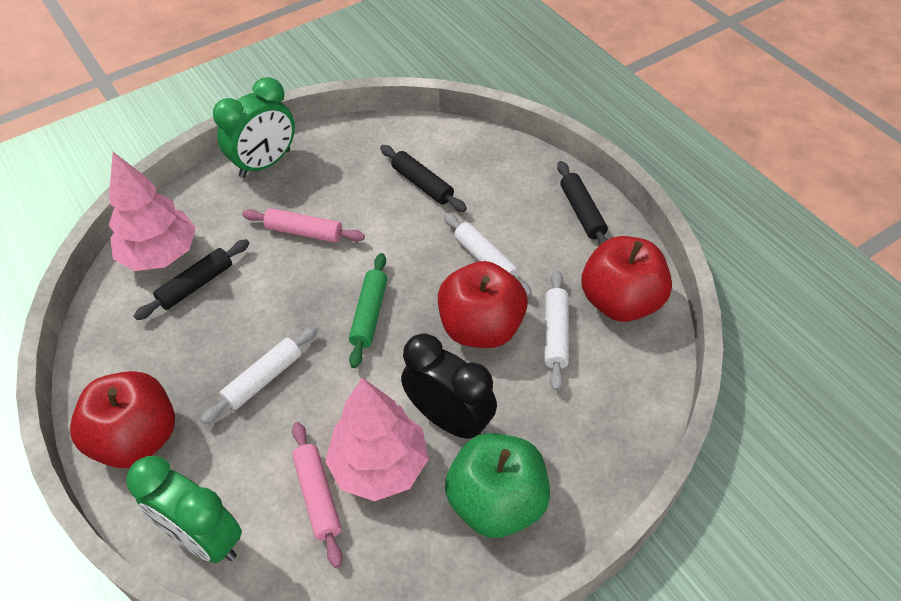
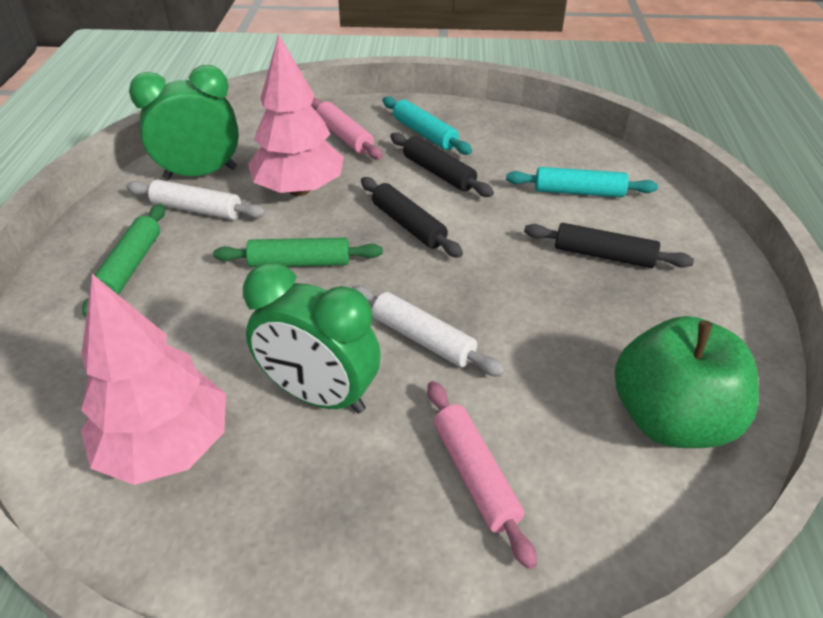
black clock: 1 -> 0
green rolling pin: 1 -> 2
red apple: 3 -> 0
turquoise rolling pin: 0 -> 2
white rolling pin: 3 -> 2

